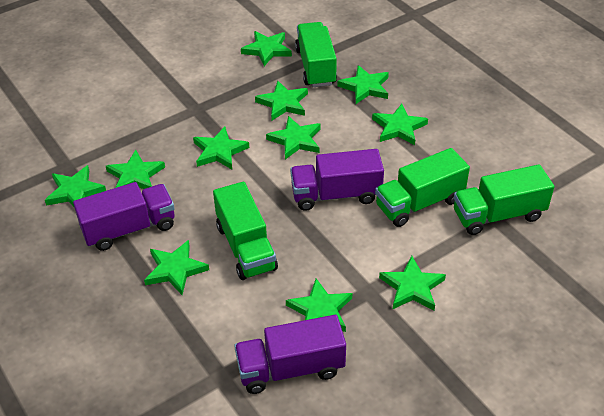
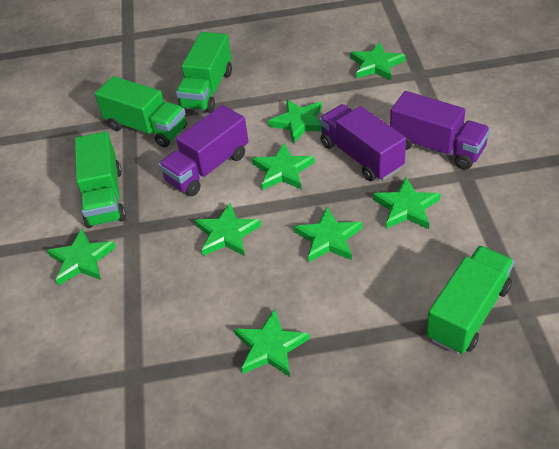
green star: 11 -> 8

